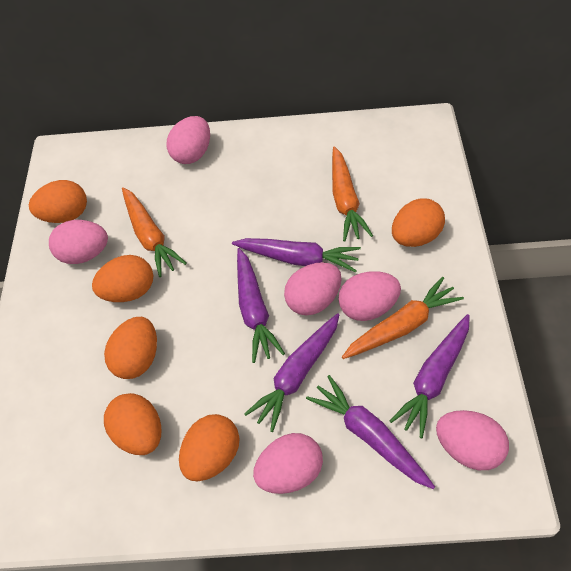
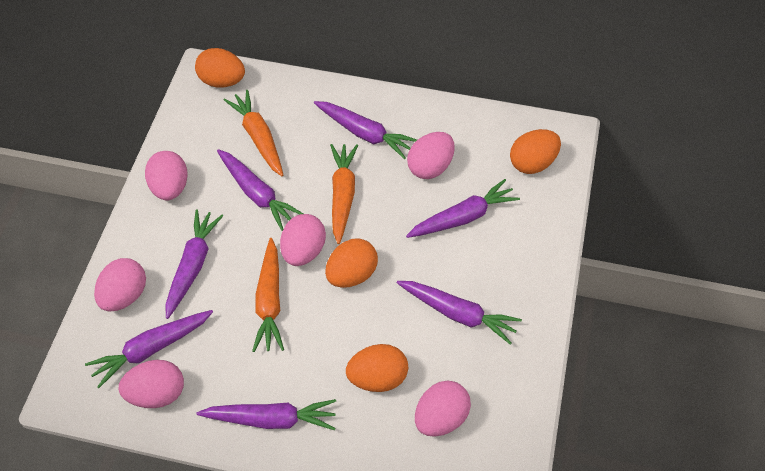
orange egg: 6 -> 4
purple carrot: 5 -> 7

